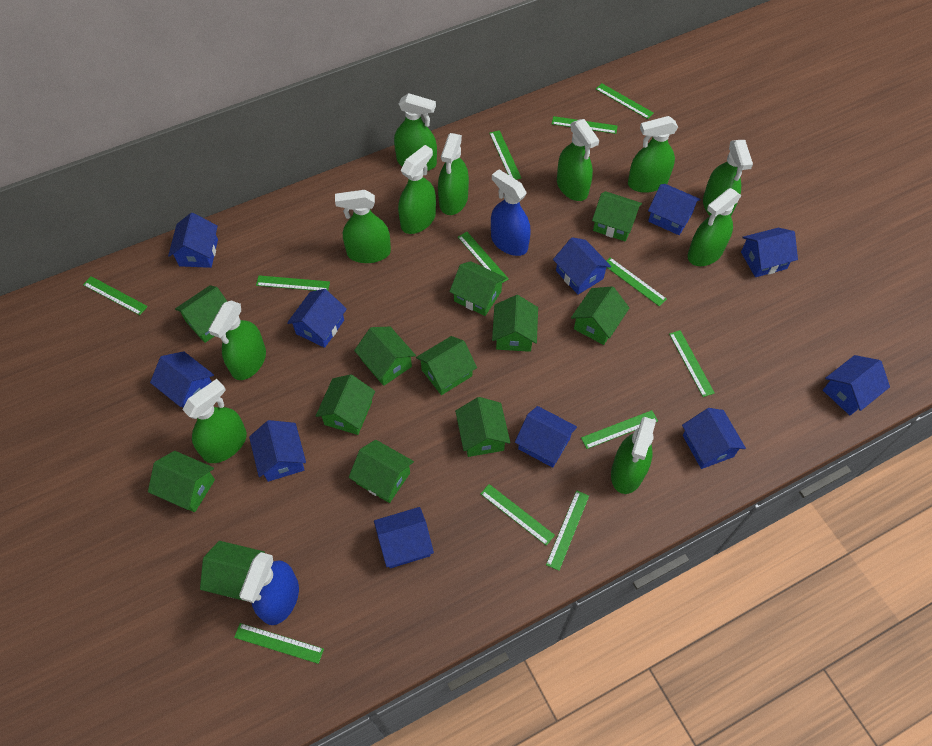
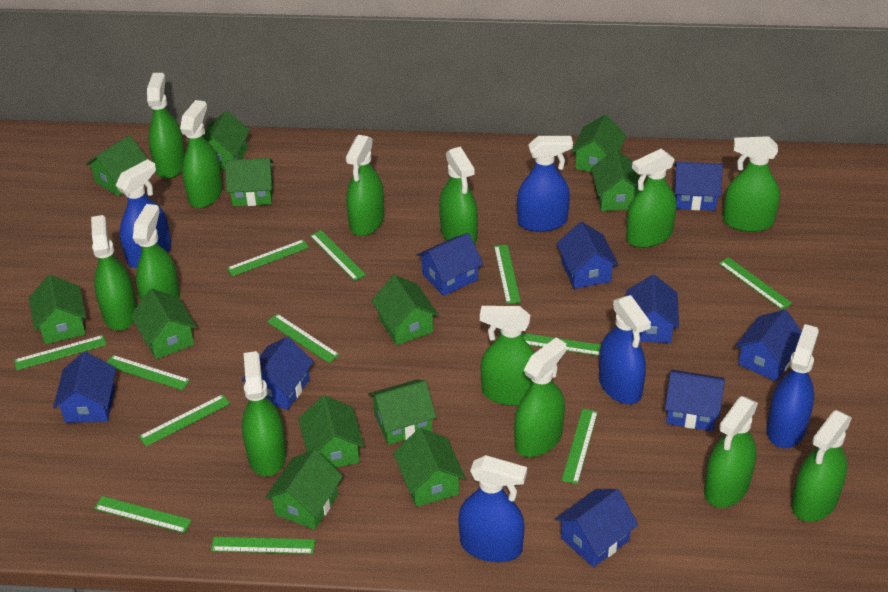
blue house: 11 -> 9
blue spray bottle: 2 -> 5
green spray bottle: 11 -> 13

